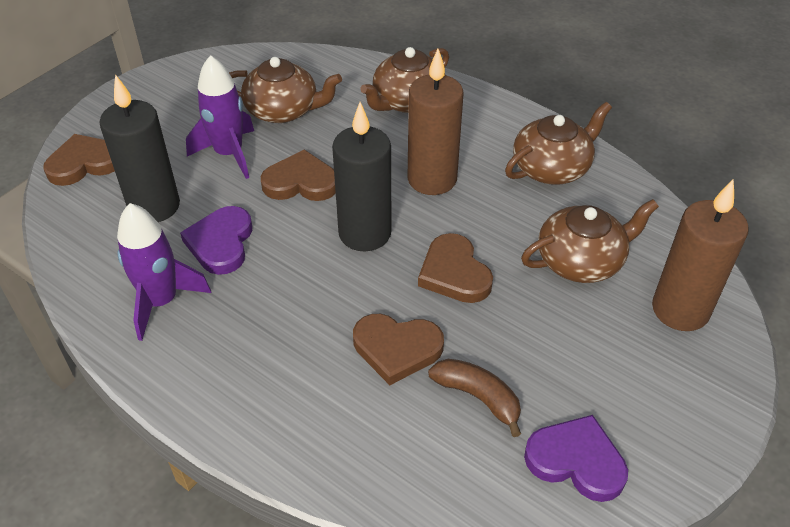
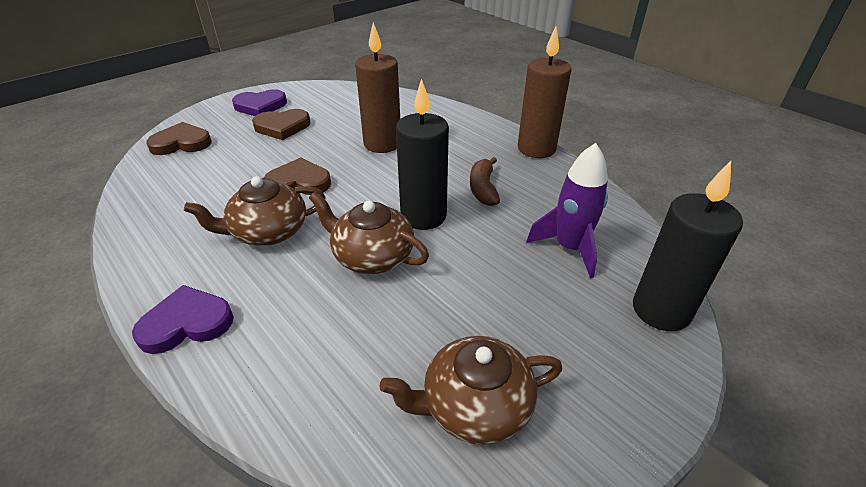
brown heart: 4 -> 3
brown teapot: 4 -> 3
purple rocket: 2 -> 1

